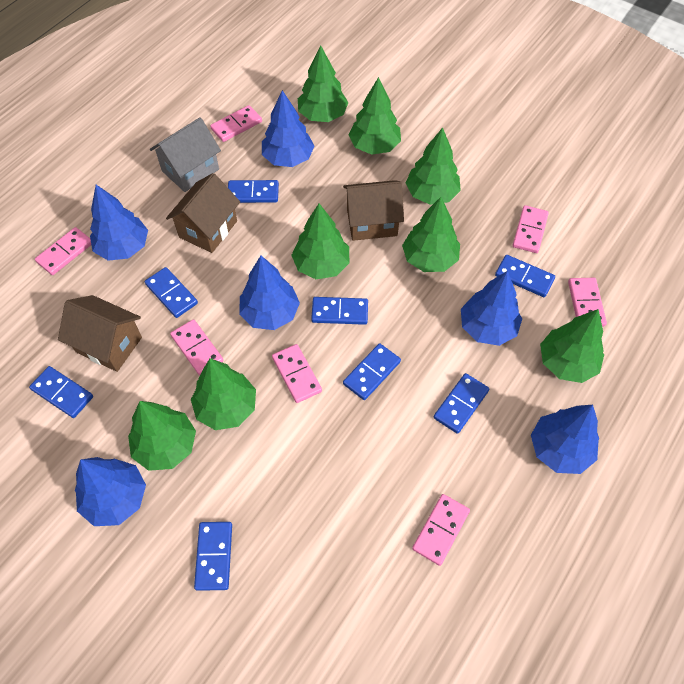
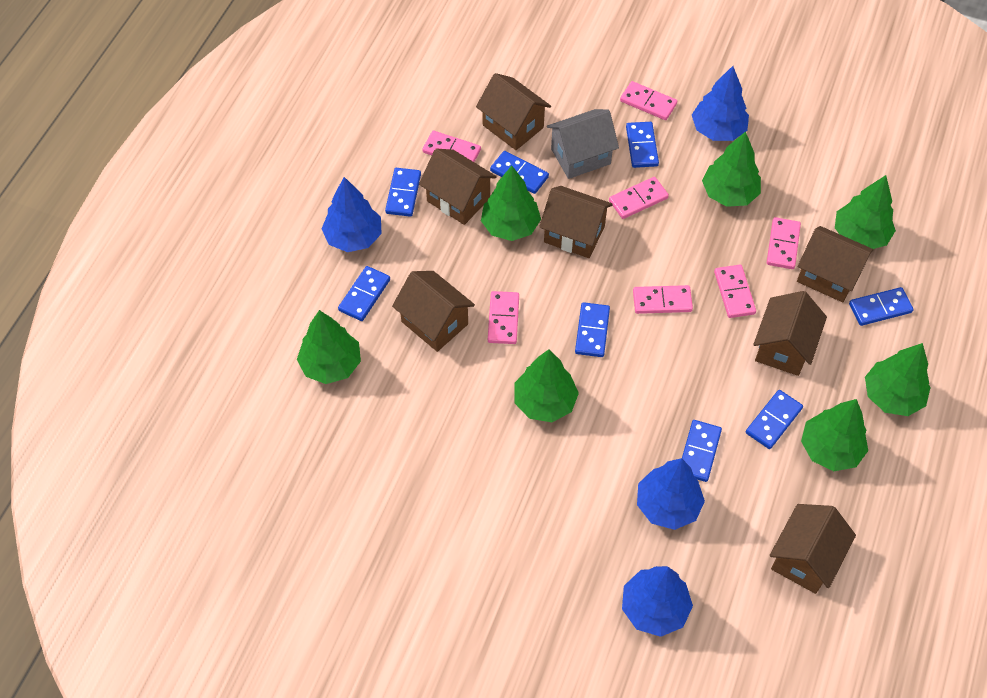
blue tree: 6 -> 4
brown house: 3 -> 7
green tree: 8 -> 7

